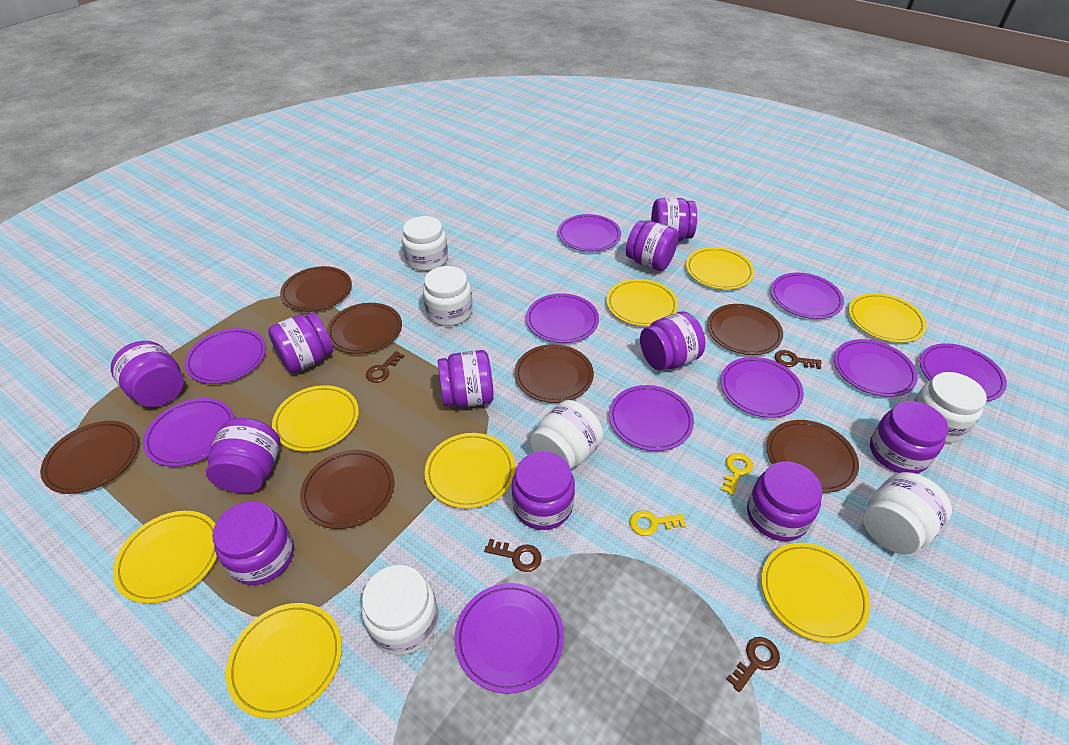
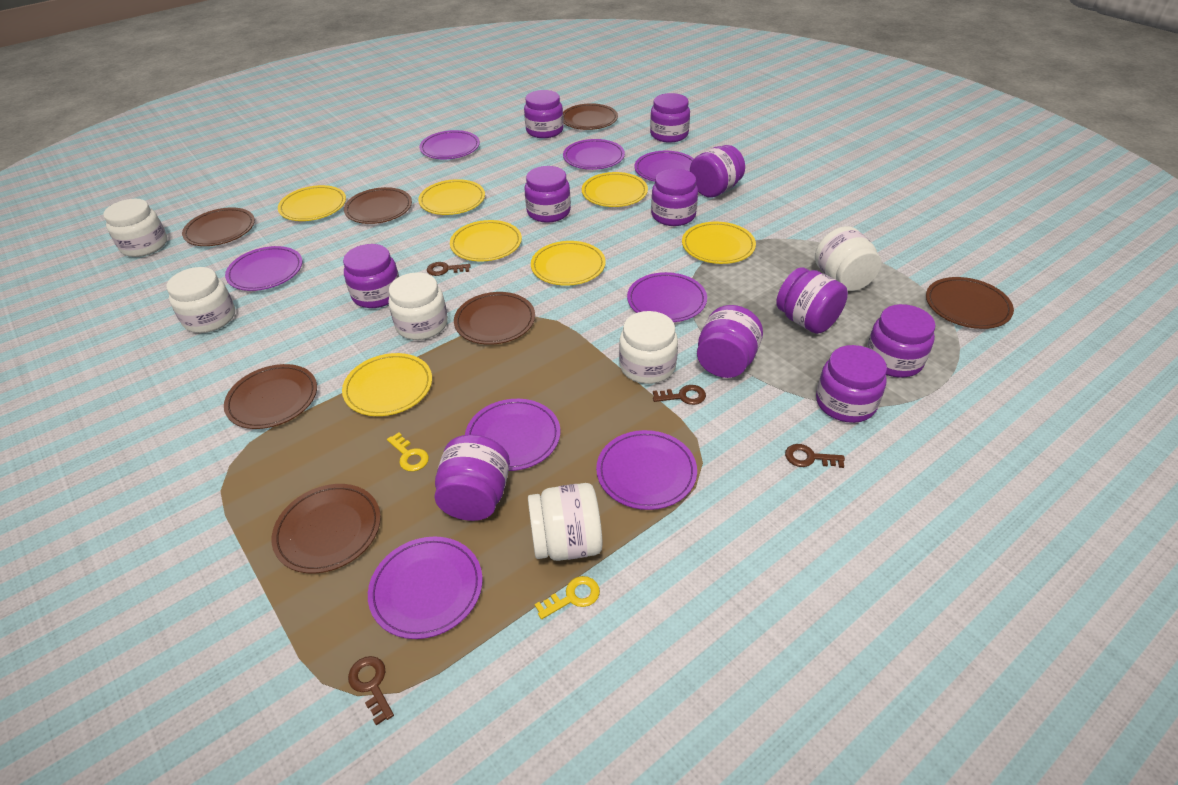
purple plate: 10 -> 8
yellow plate: 8 -> 7

